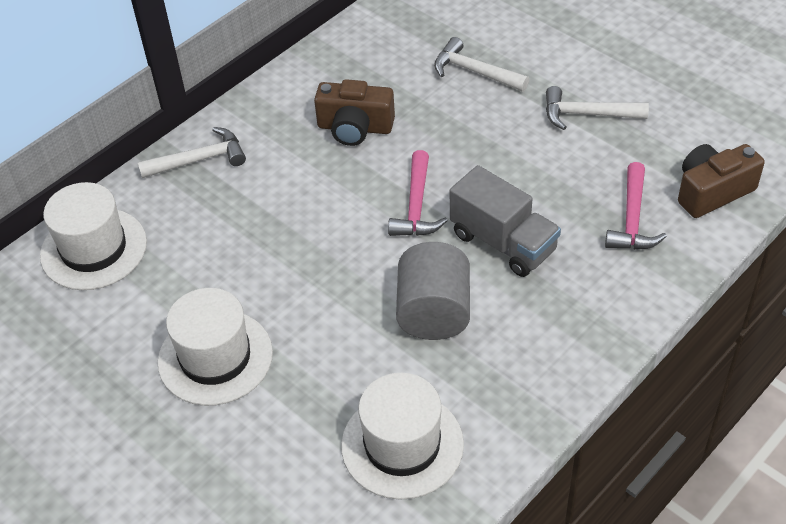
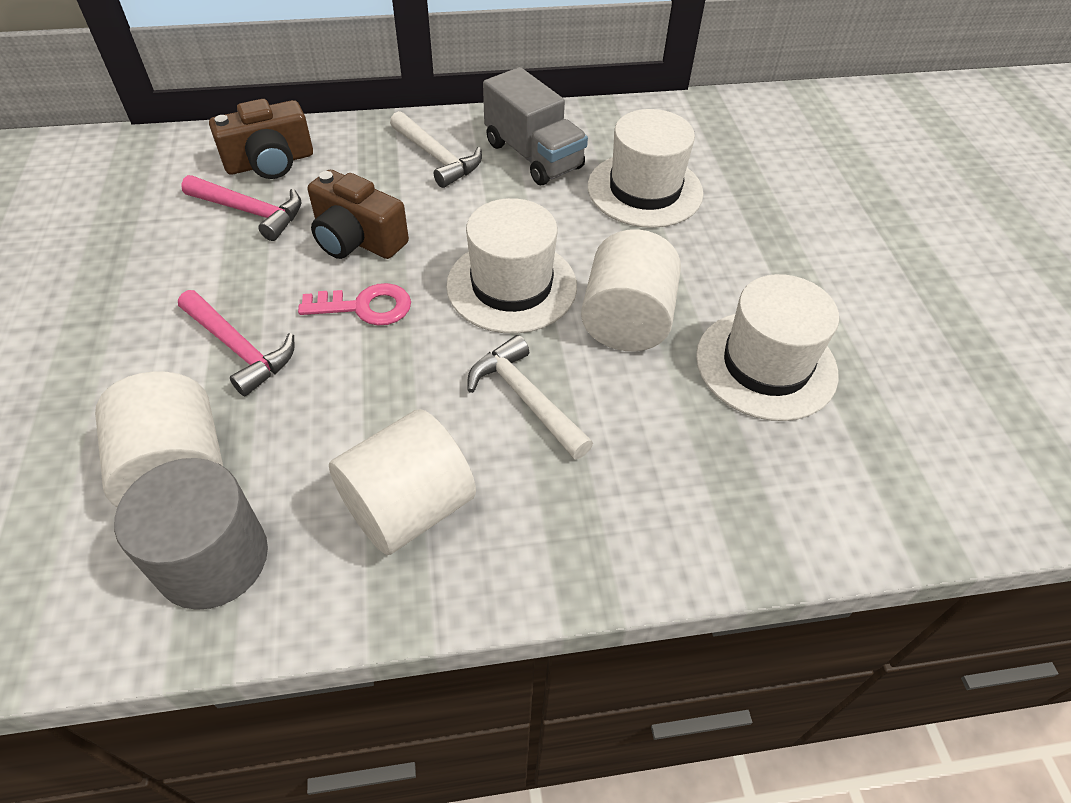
pink key: 0 -> 1
white cylinder: 0 -> 3
white hammer: 3 -> 2

